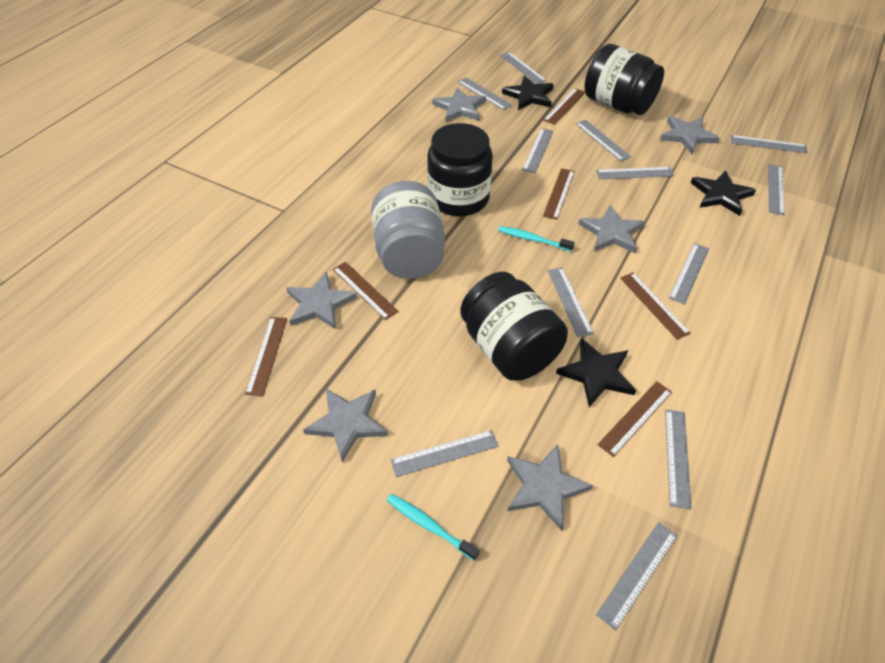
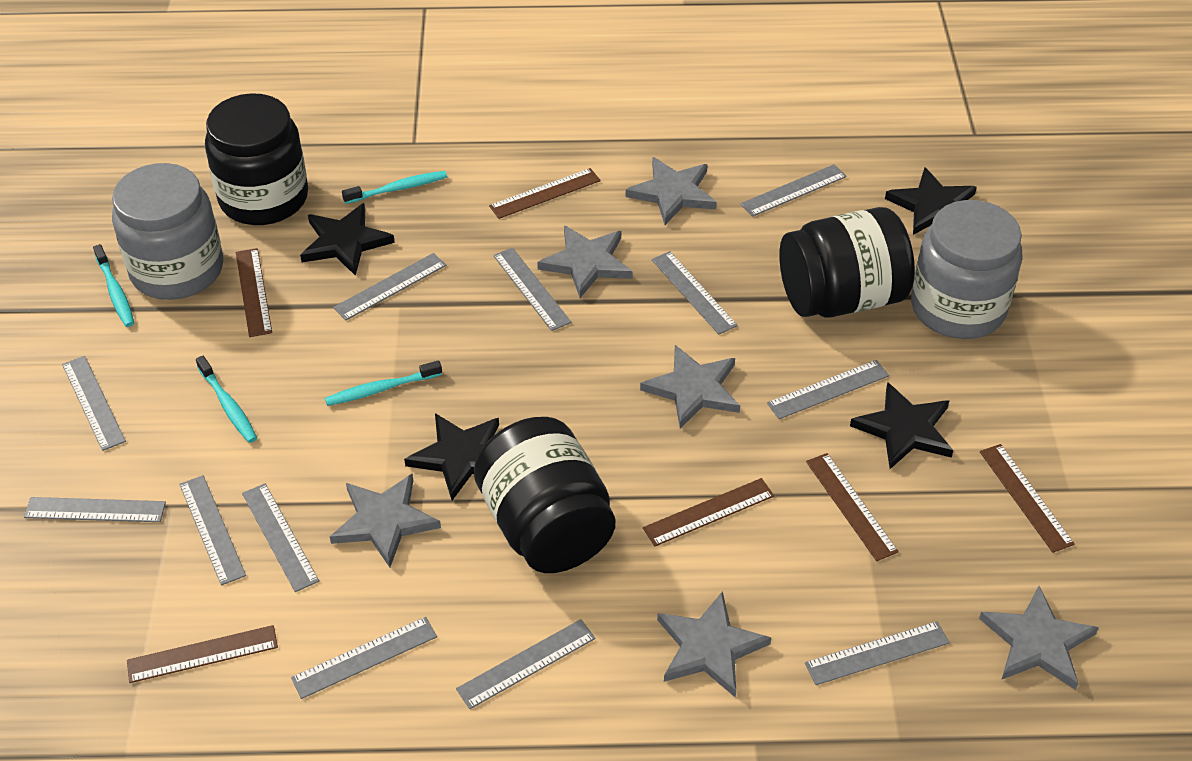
black star: 3 -> 4
grey jar: 1 -> 2
turquoise toothbrush: 2 -> 4

